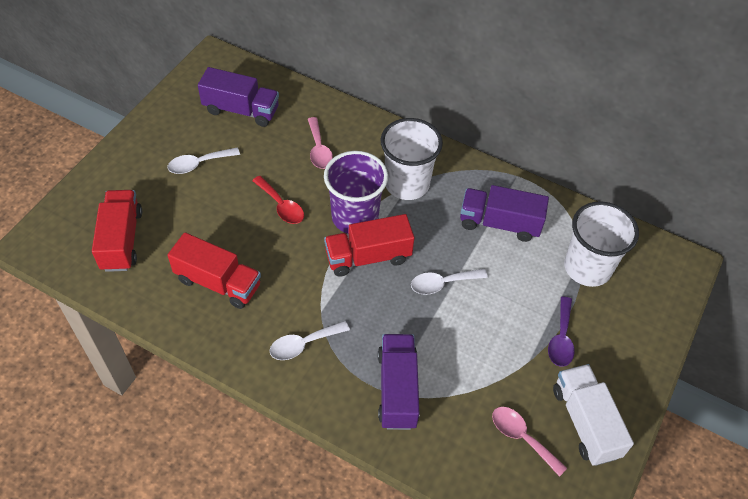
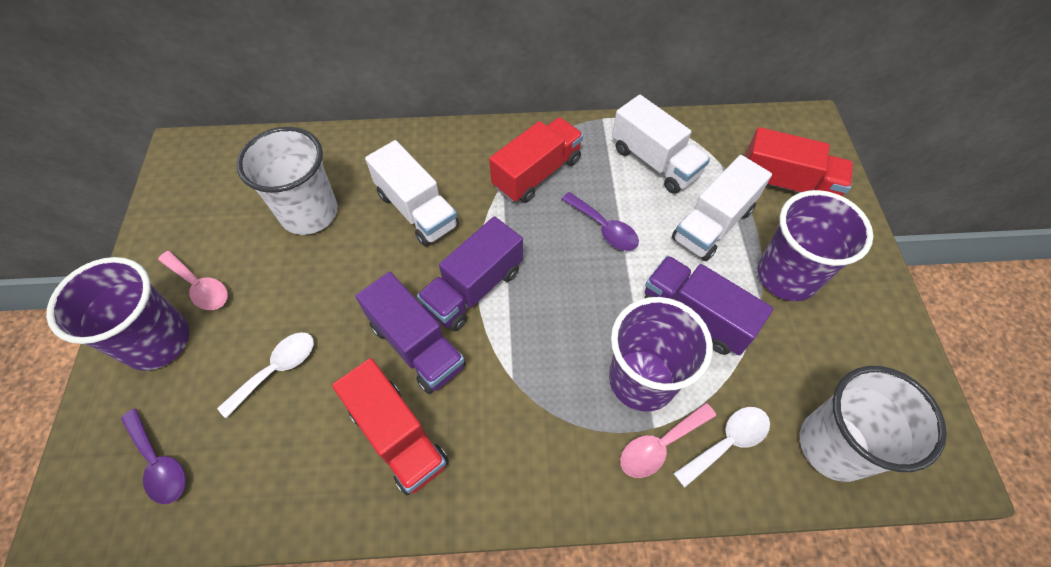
purple cup: 1 -> 3
purple spoon: 1 -> 2
red spoon: 1 -> 0
white spoon: 3 -> 2
white truck: 1 -> 3

